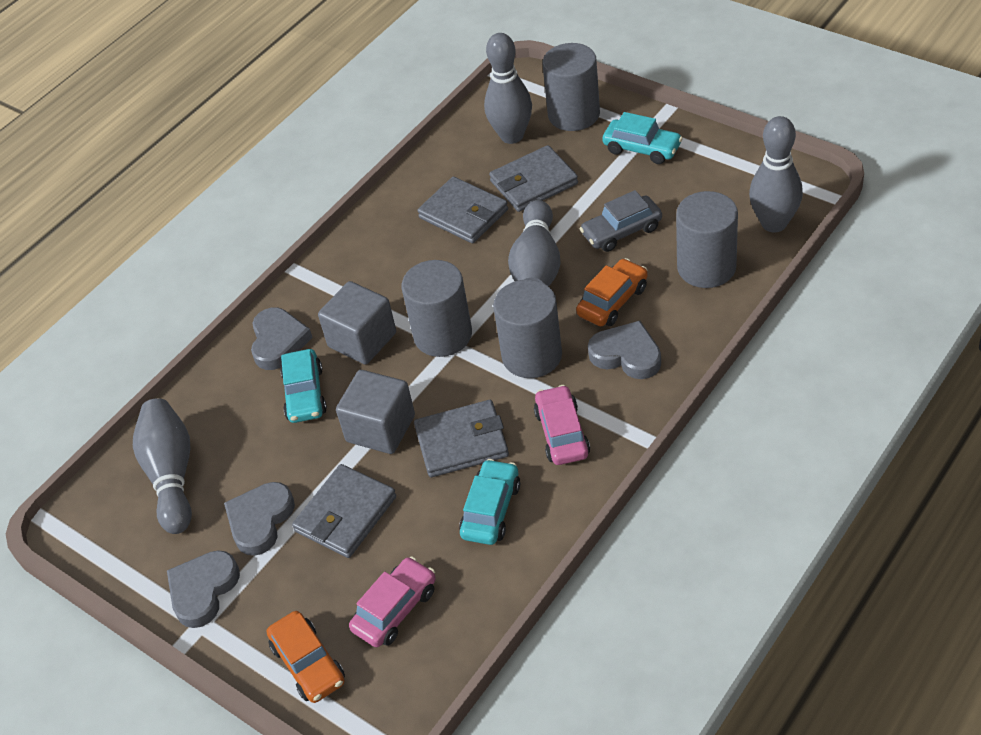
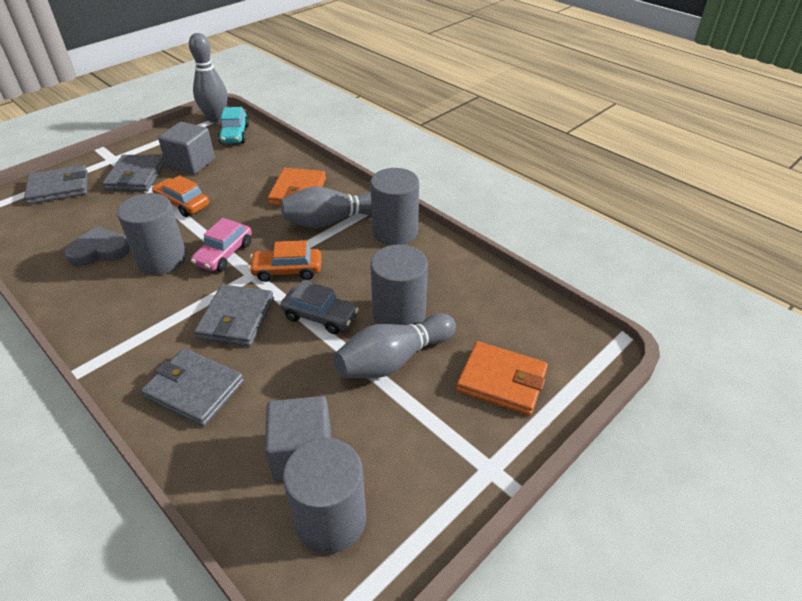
grey bowling pin: 4 -> 3
grey heart: 4 -> 1
orange wallet: 0 -> 2
pink car: 2 -> 1
turquoise car: 3 -> 1

